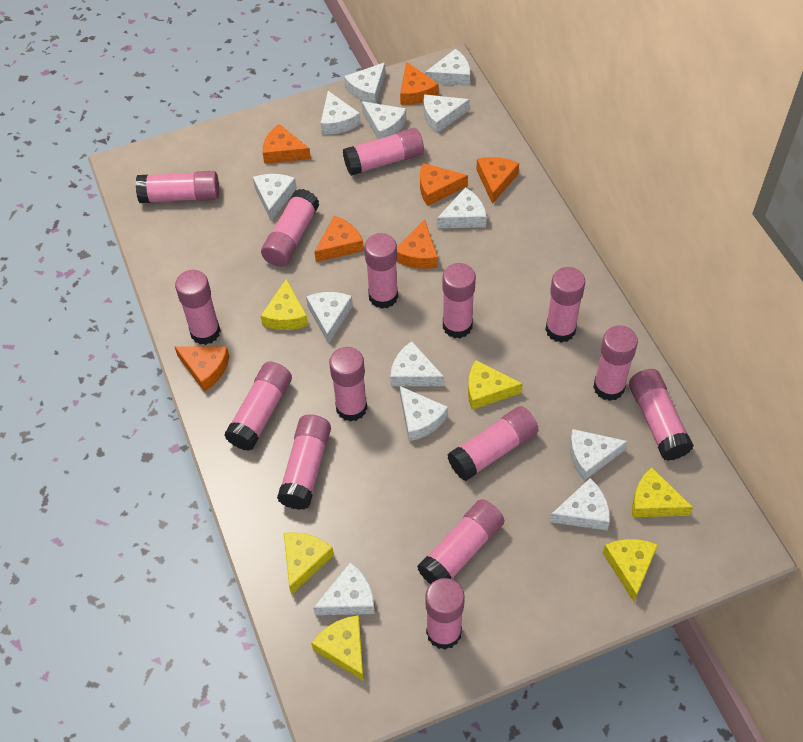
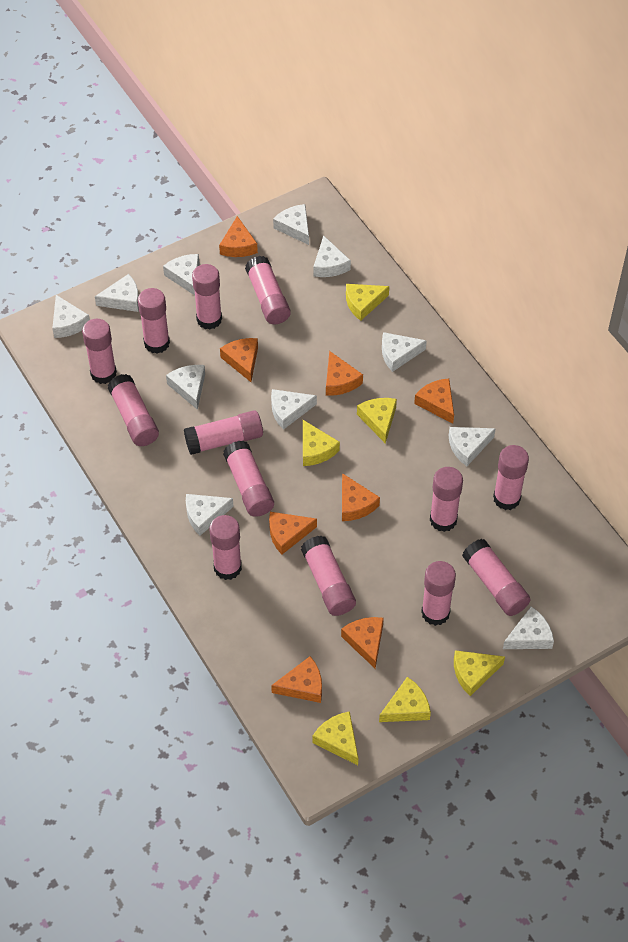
orange cheese: 7 -> 8
pink glue stick: 15 -> 13
white cheese: 13 -> 11

